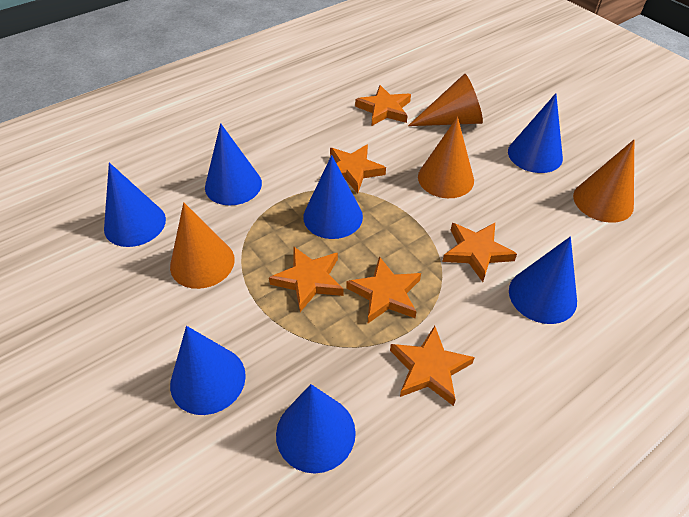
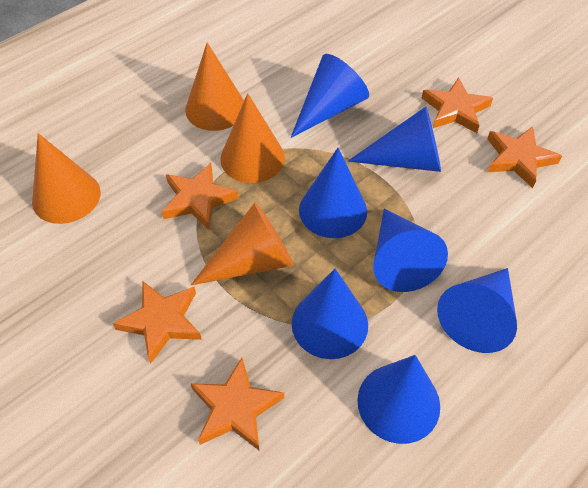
orange star: 6 -> 5

